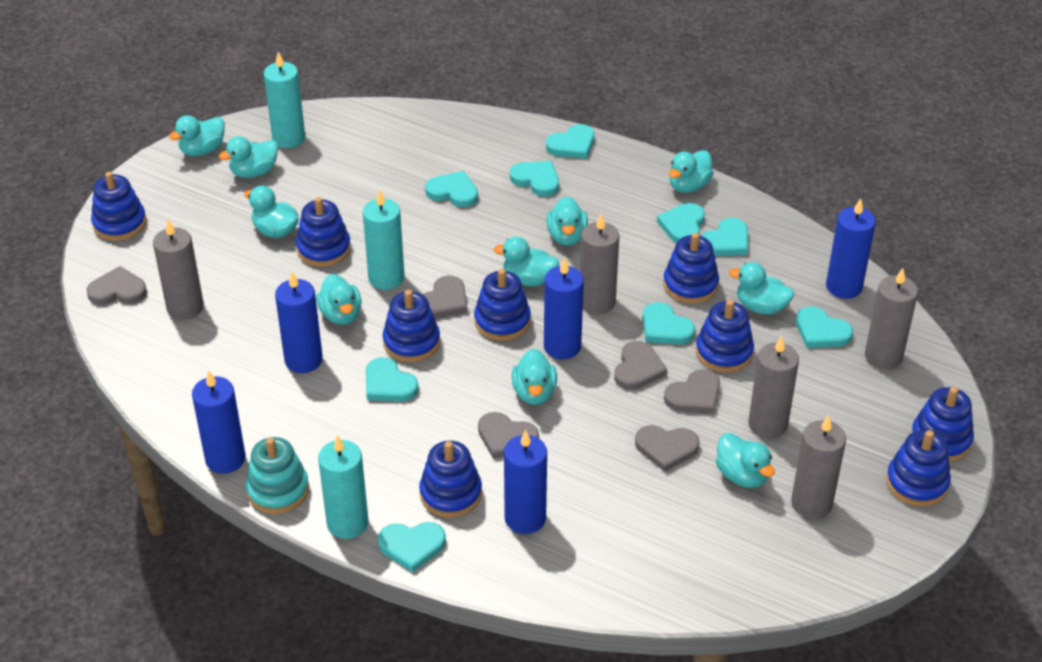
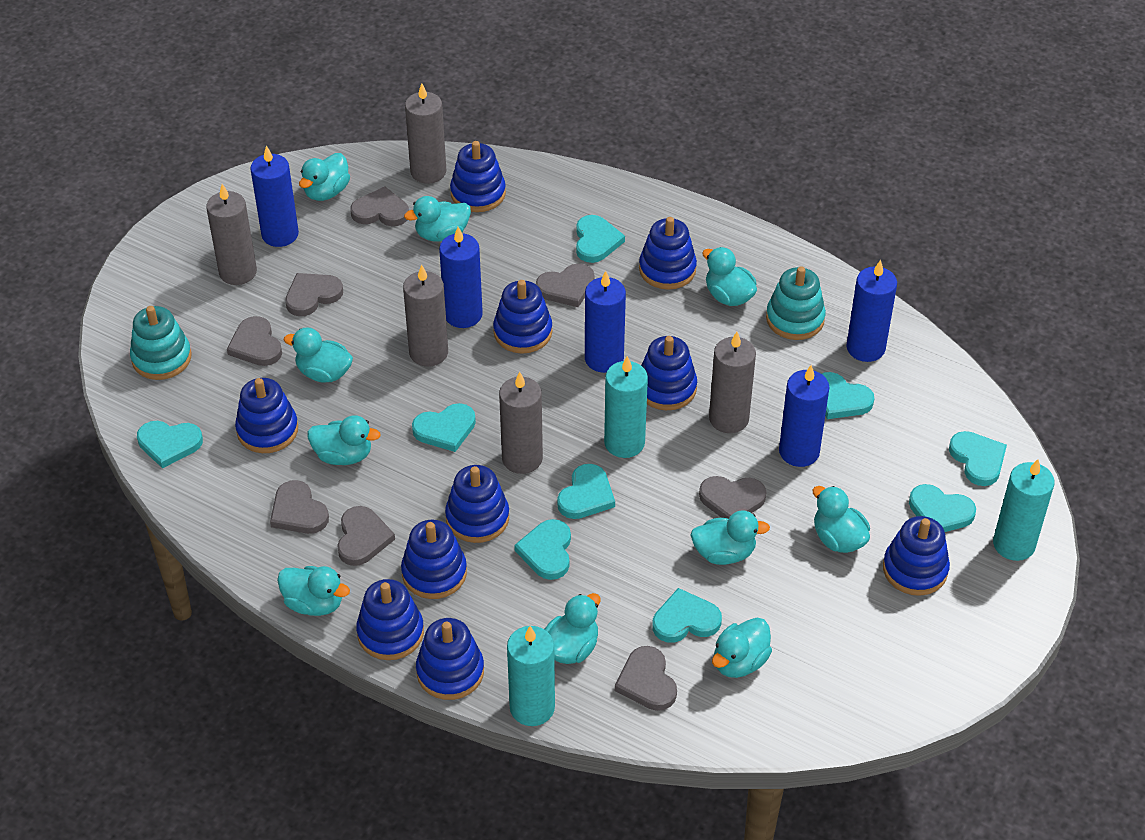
blue stacking toy: 9 -> 10
grey heart: 6 -> 8
turquoise stacking toy: 1 -> 2

